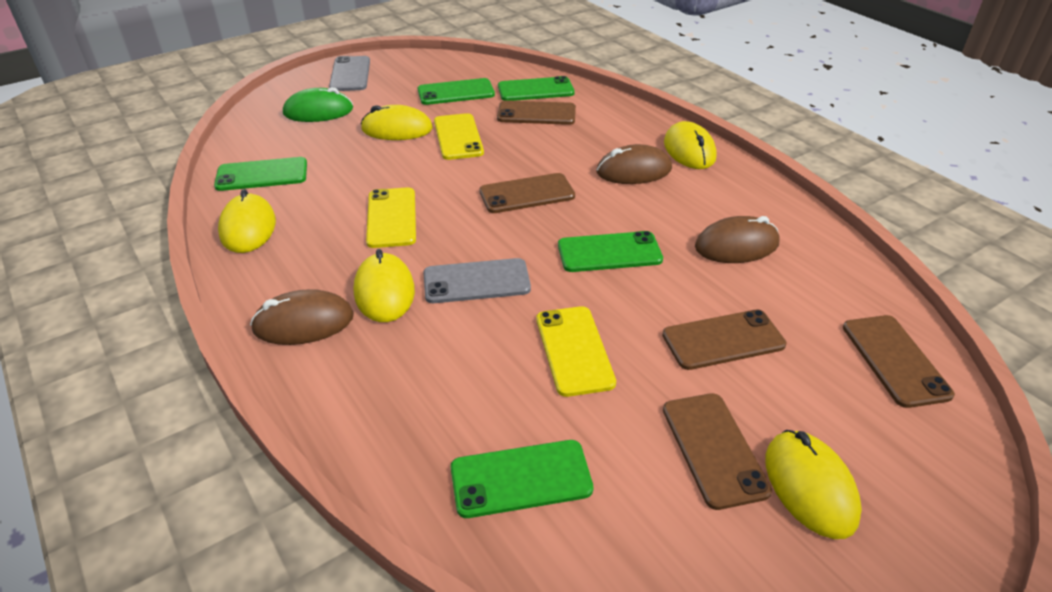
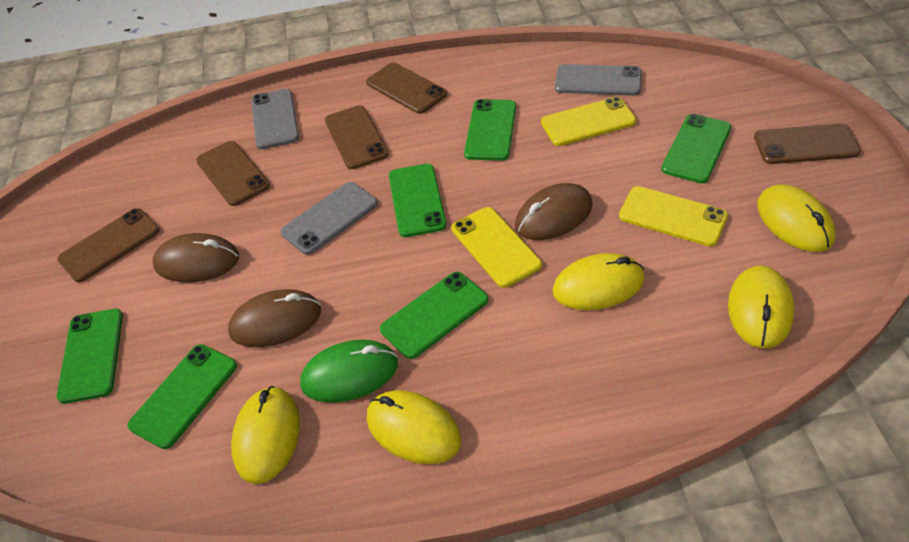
green phone: 5 -> 6
grey phone: 2 -> 3

